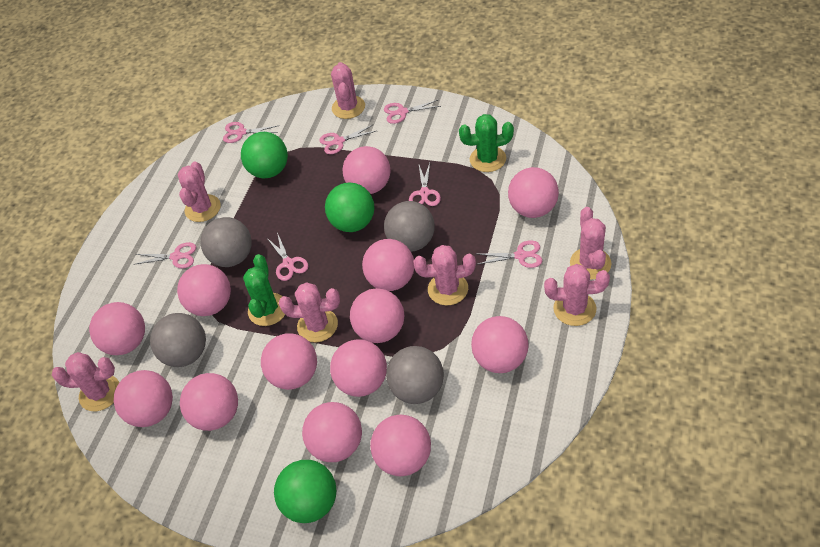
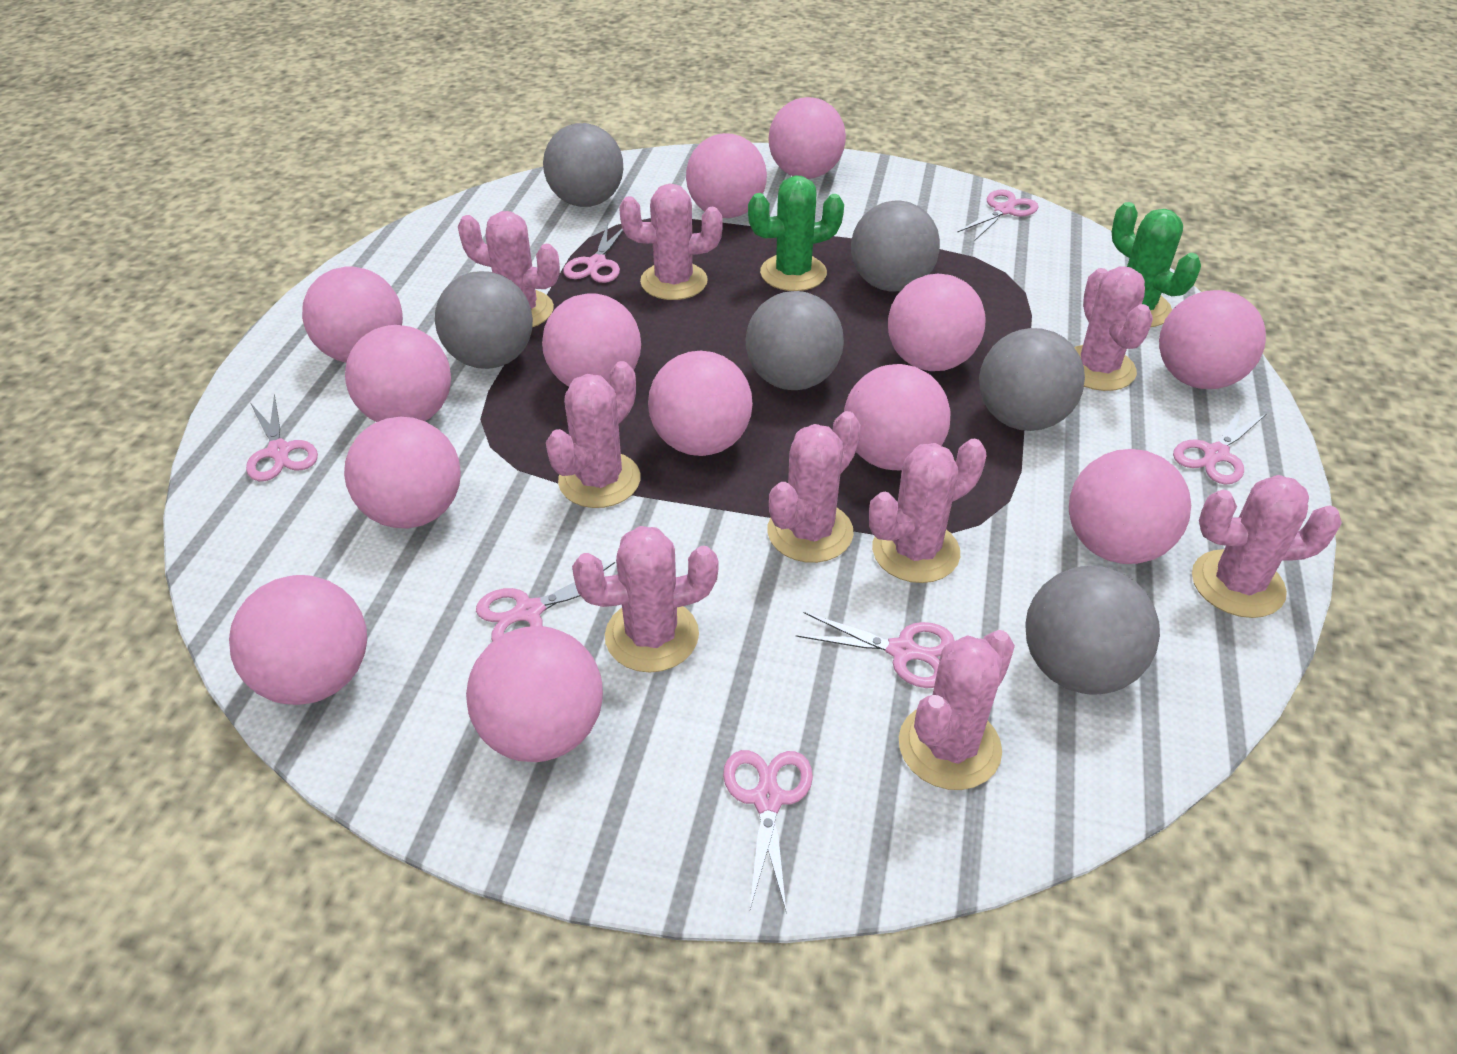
green ball: 3 -> 0
grey ball: 4 -> 6
pink cactus: 7 -> 9

